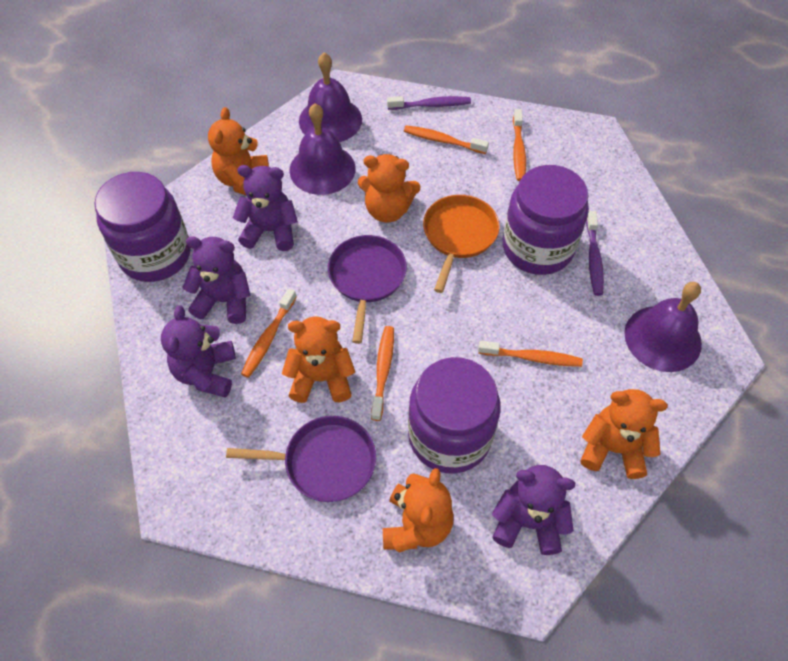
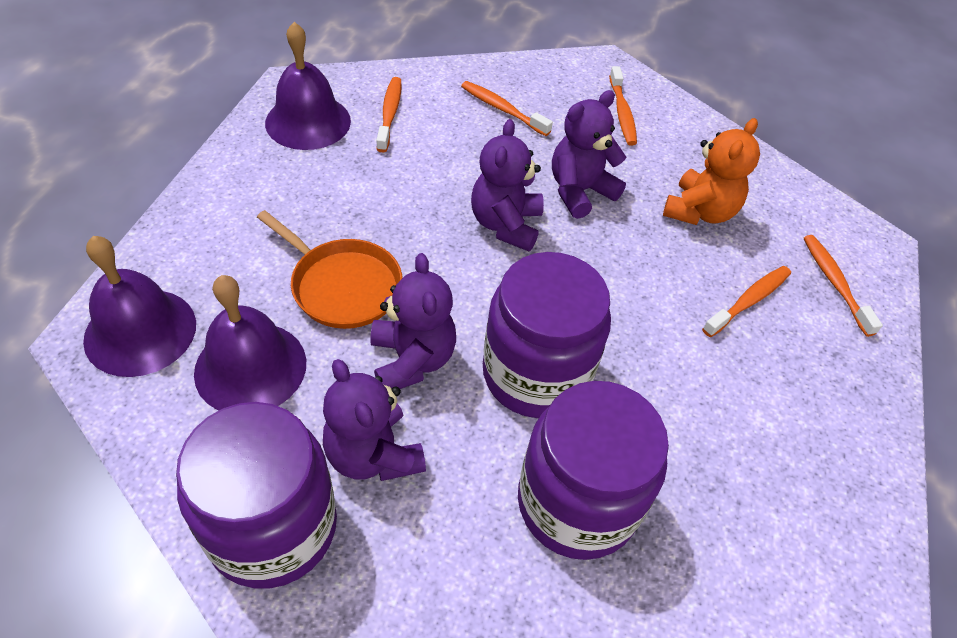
orange teddy bear: 5 -> 1
purple pan: 2 -> 0
purple toothbrush: 2 -> 0

